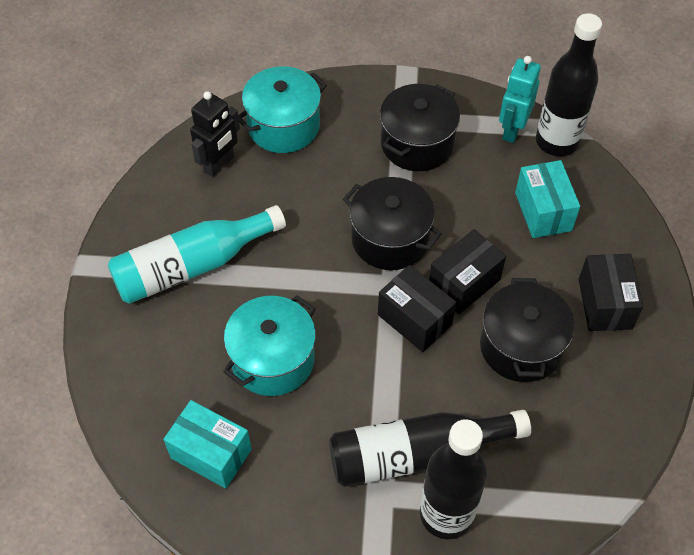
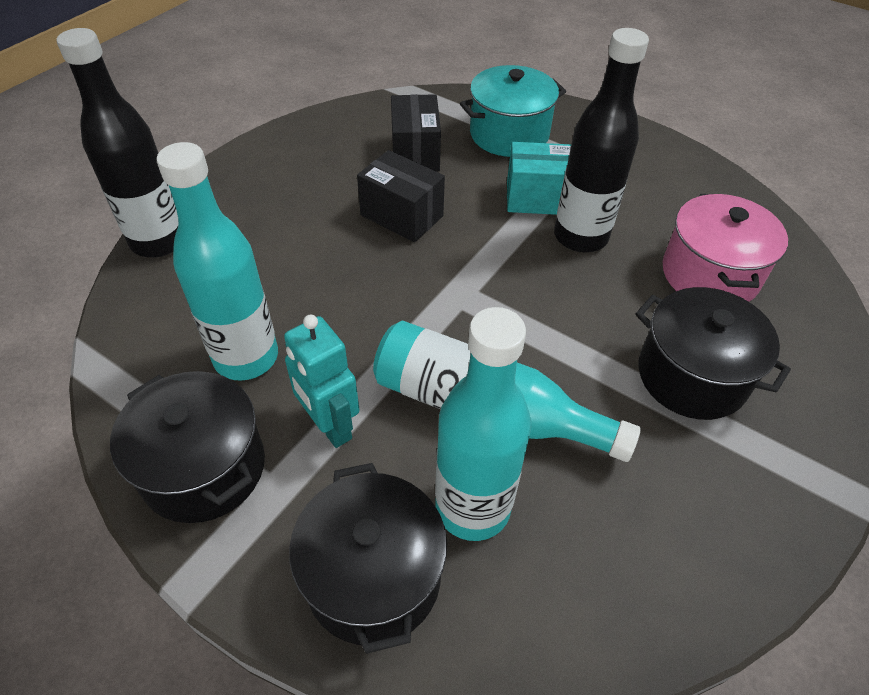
black bottle: 3 -> 2
black box: 3 -> 2
black robot: 1 -> 0
pink pot: 0 -> 1
turquoise bottle: 1 -> 3
turquoise box: 2 -> 1
turquoise pot: 2 -> 1

